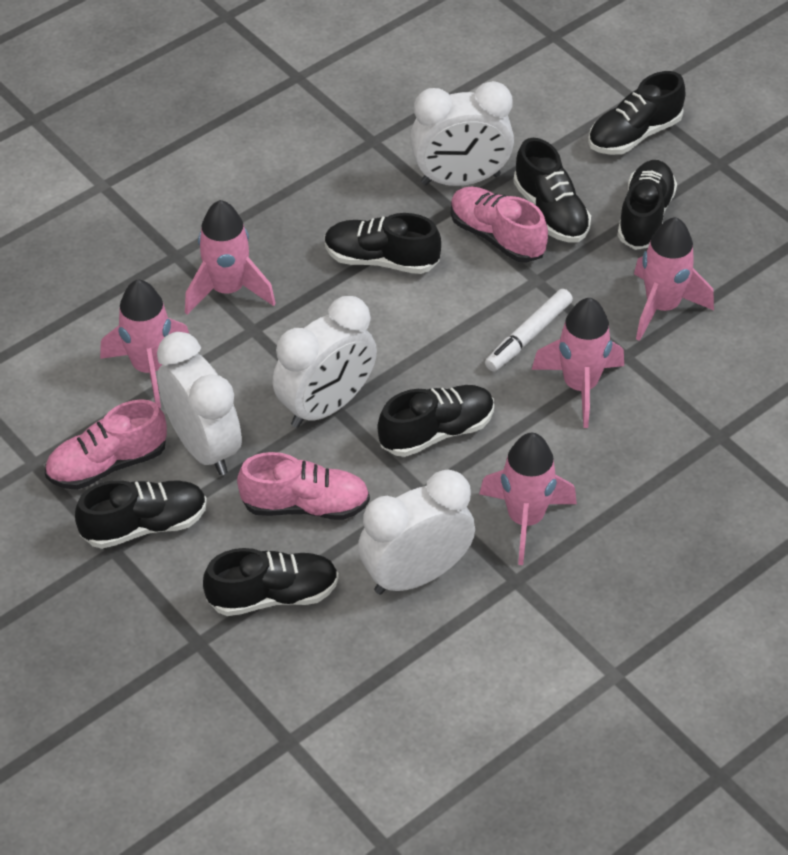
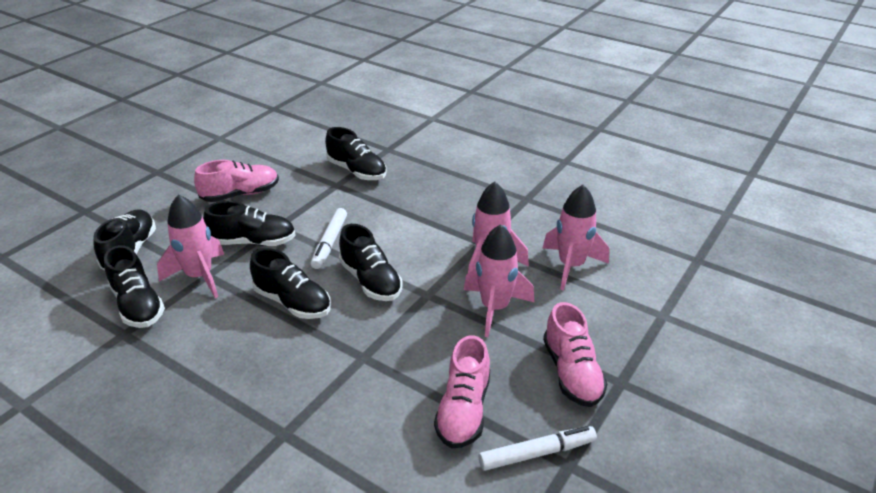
black shoe: 7 -> 6
pink rocket: 5 -> 4
white clock: 4 -> 0
white marker: 1 -> 2

